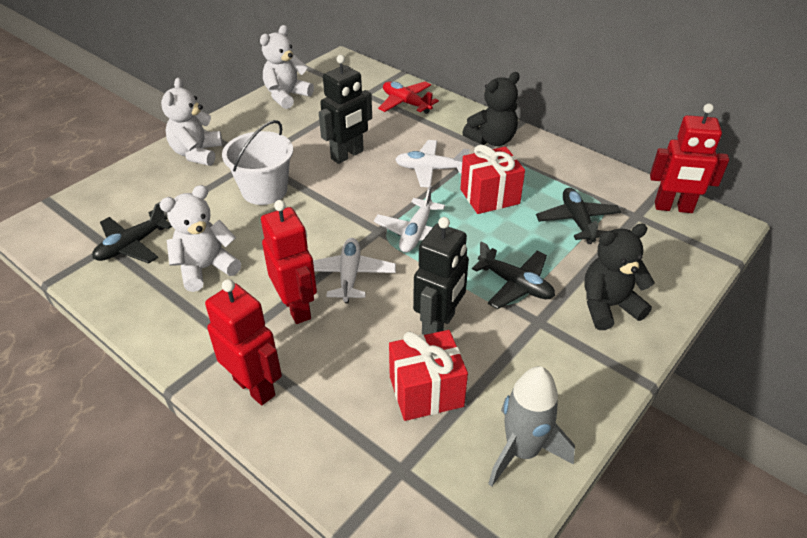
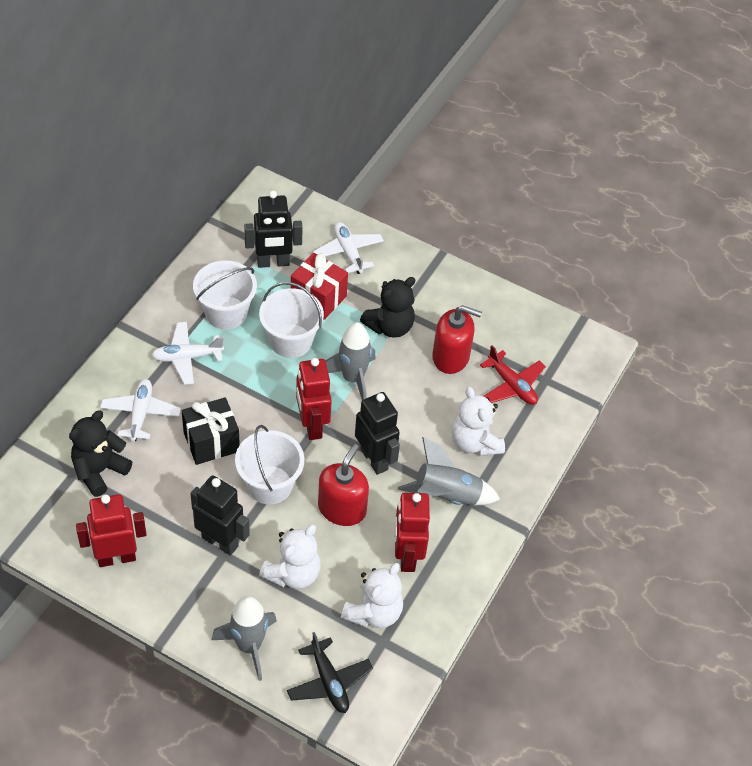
black gift: 0 -> 1
black plane: 3 -> 1
black robot: 2 -> 3
grey rocket: 1 -> 3
red gift: 2 -> 1
red soap dispenser: 0 -> 2
white bucket: 1 -> 3

